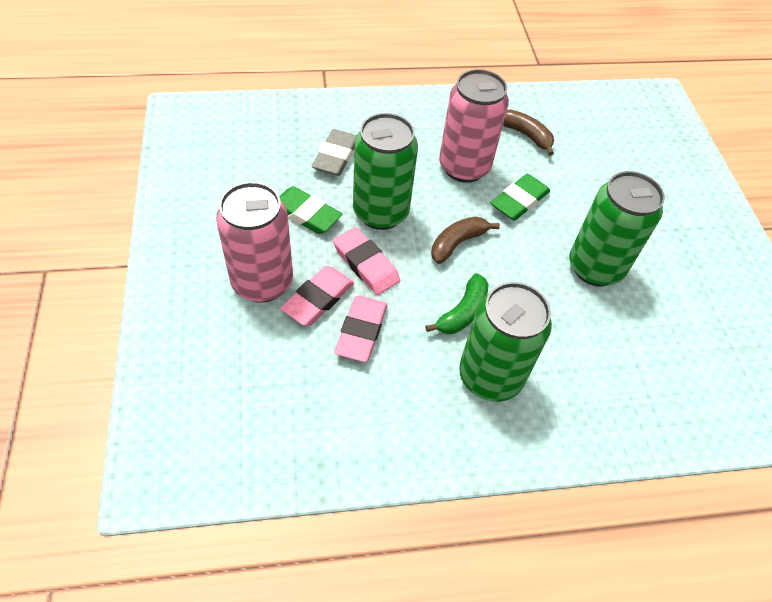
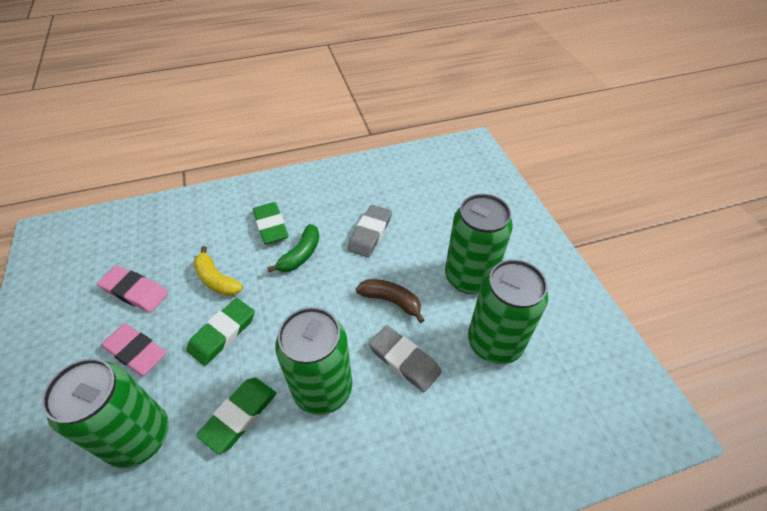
brown banana: 2 -> 1
green can: 3 -> 4
green eraser: 2 -> 3
grey eraser: 1 -> 2
pink can: 2 -> 0
pink eraser: 3 -> 2
yellow banana: 0 -> 1

